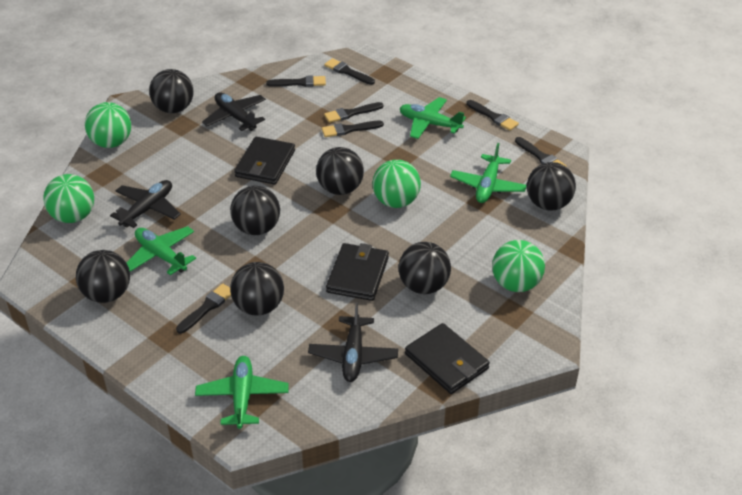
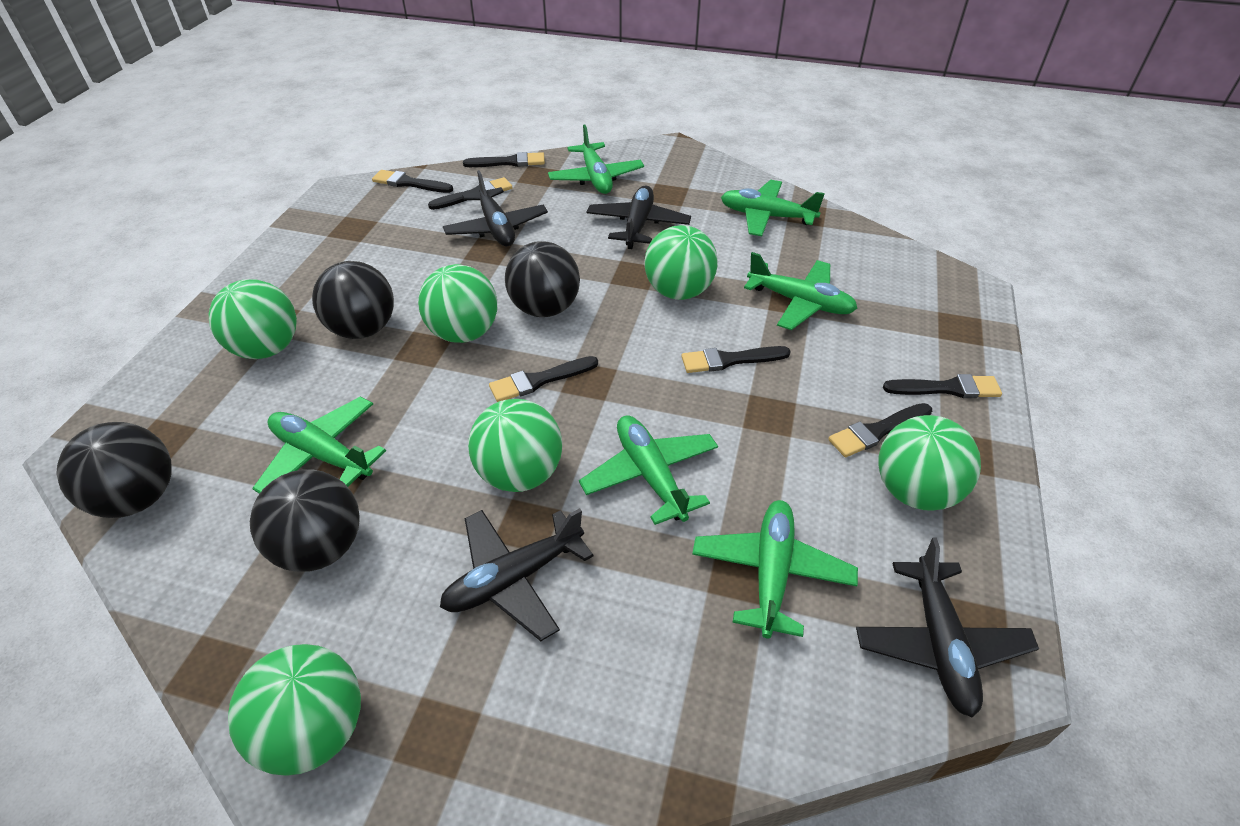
black ball: 7 -> 4
black plane: 3 -> 4
black wallet: 3 -> 0
green ball: 4 -> 6
green plane: 4 -> 6

